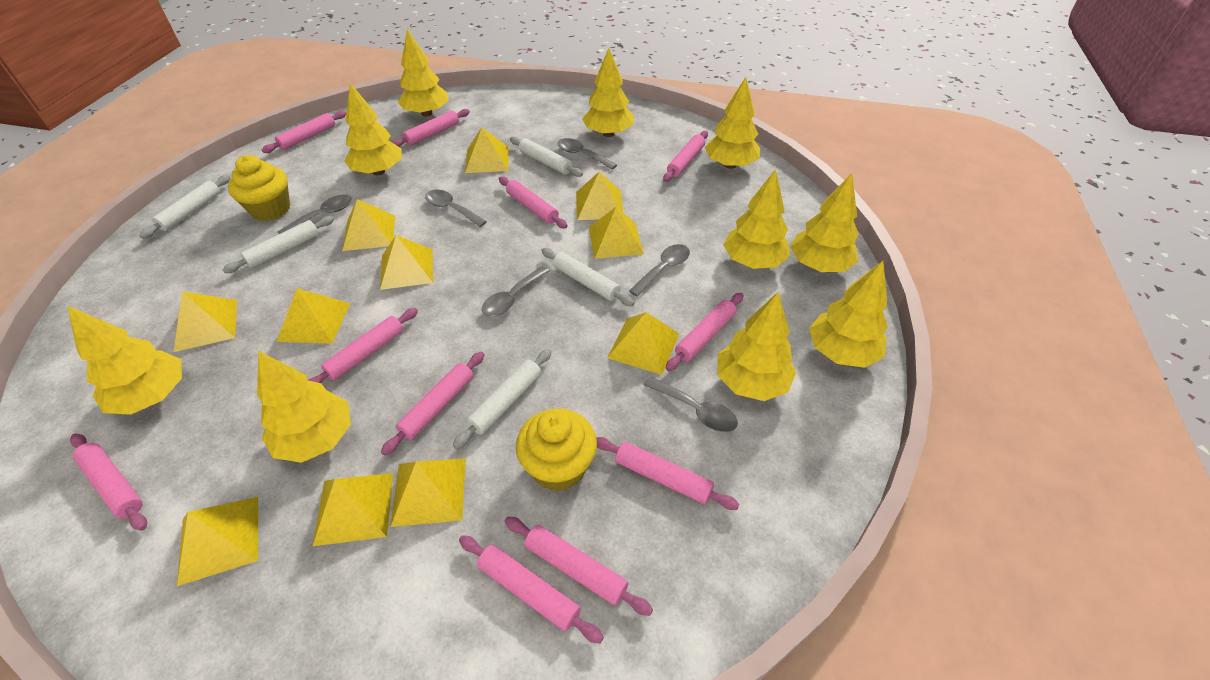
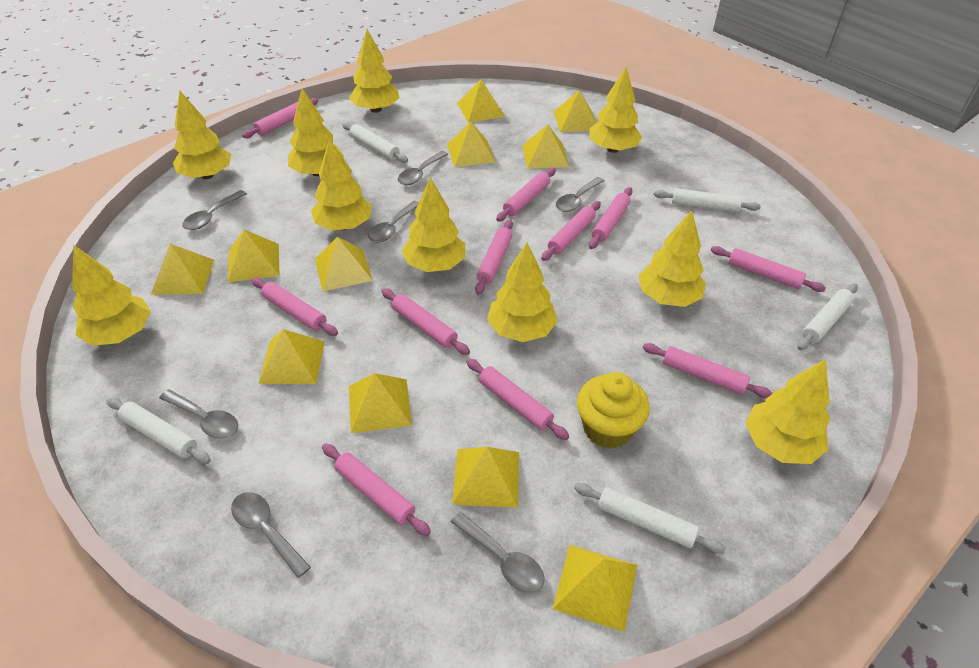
grey spoon: 6 -> 7
yellow cupcake: 2 -> 1

